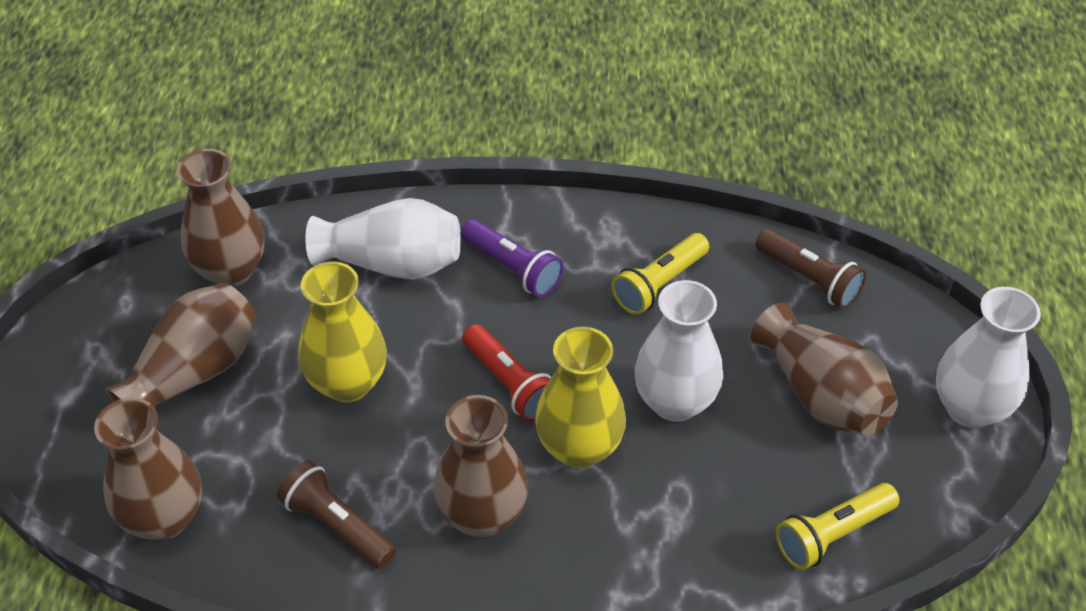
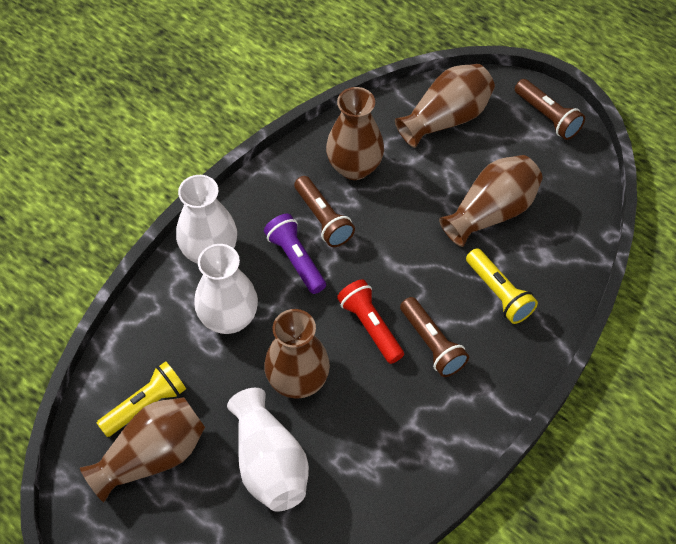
brown flashlight: 2 -> 3
yellow vase: 2 -> 0

